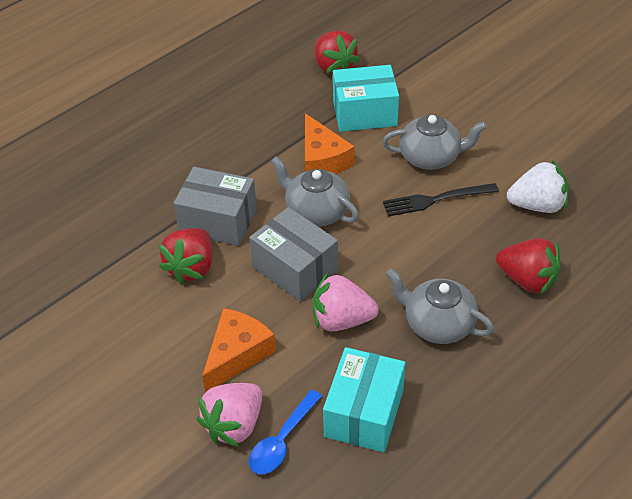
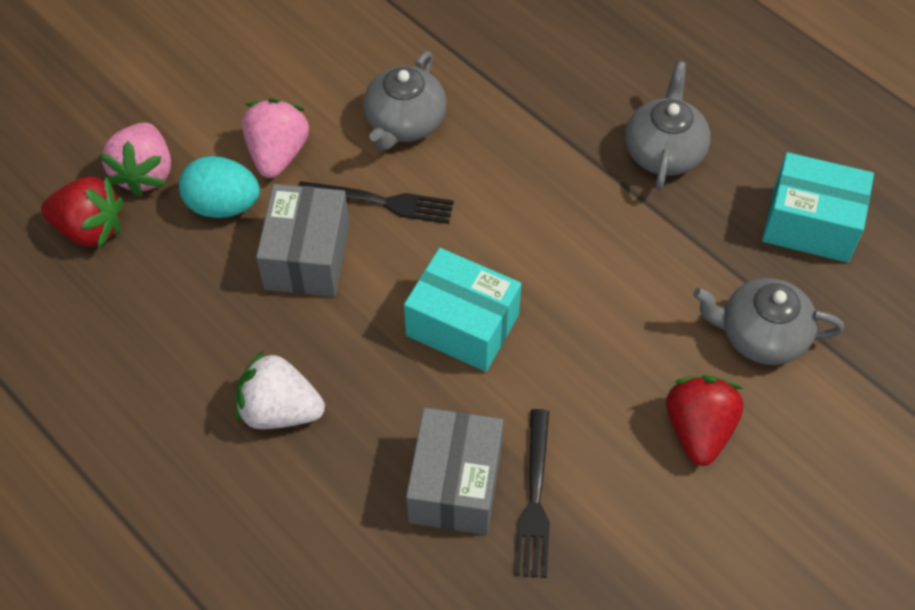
black fork: 1 -> 2
blue spoon: 1 -> 0
orange cheese: 2 -> 0
red strawberry: 3 -> 2
turquoise egg: 0 -> 1

